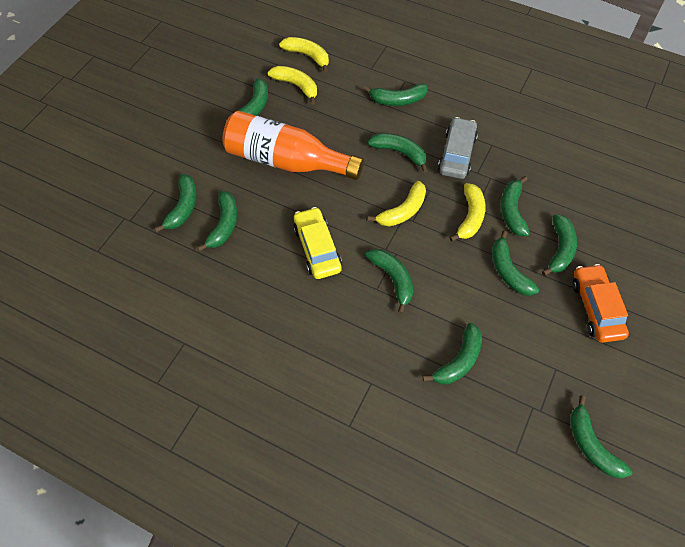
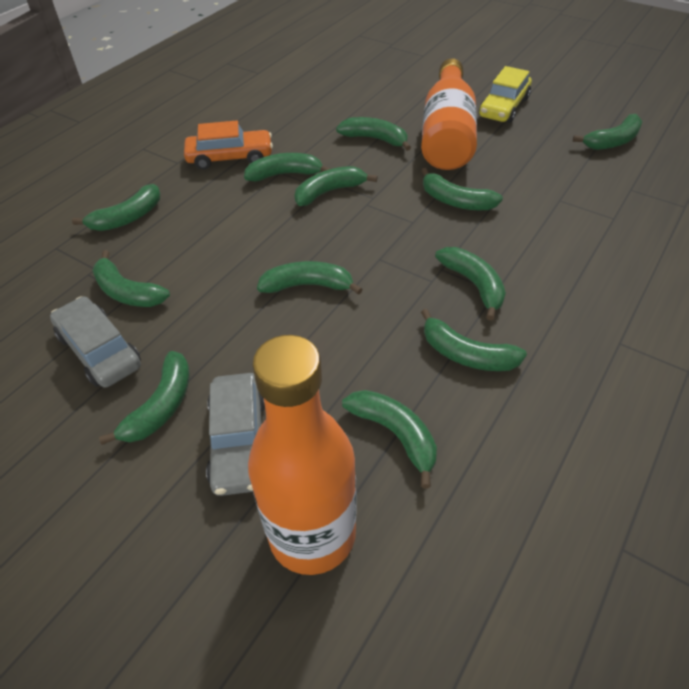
green banana: 11 -> 12
grey car: 1 -> 2
orange bottle: 1 -> 2
yellow banana: 4 -> 0

